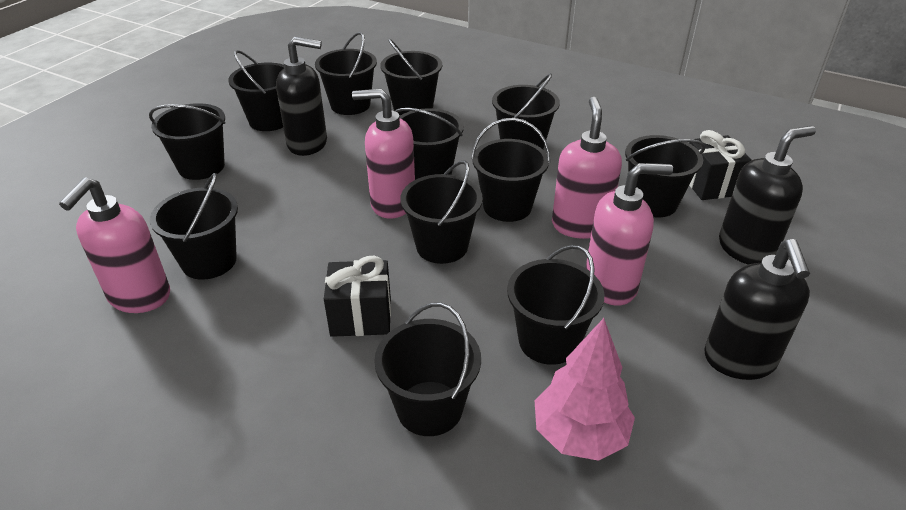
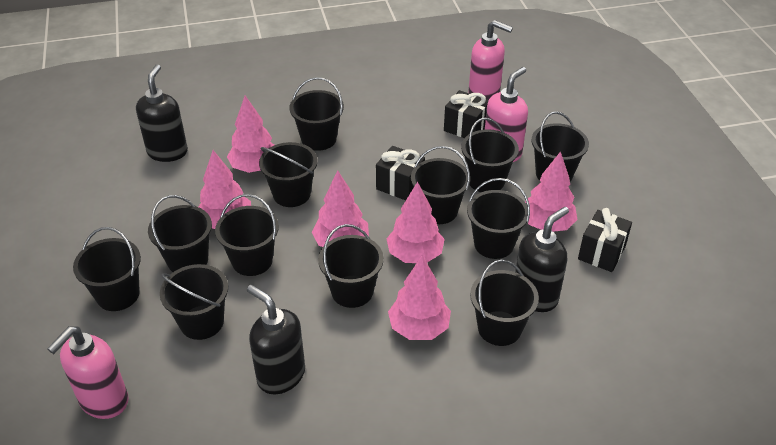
black gift: 2 -> 3
pink soap dispenser: 4 -> 3
pink tree: 1 -> 6

